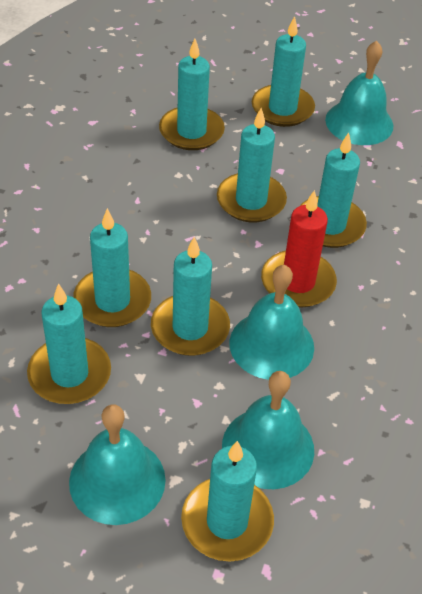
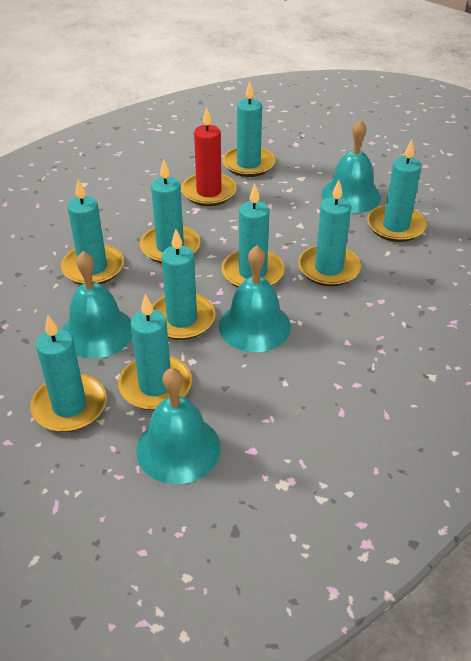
turquoise candle: 8 -> 9

